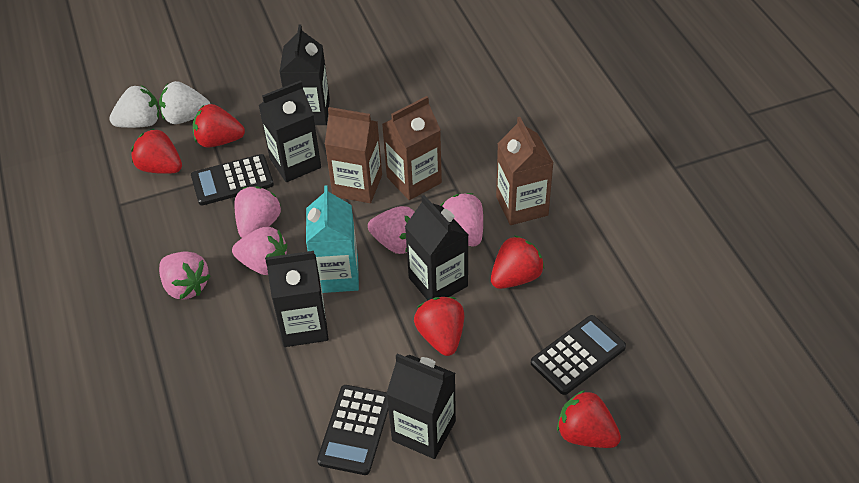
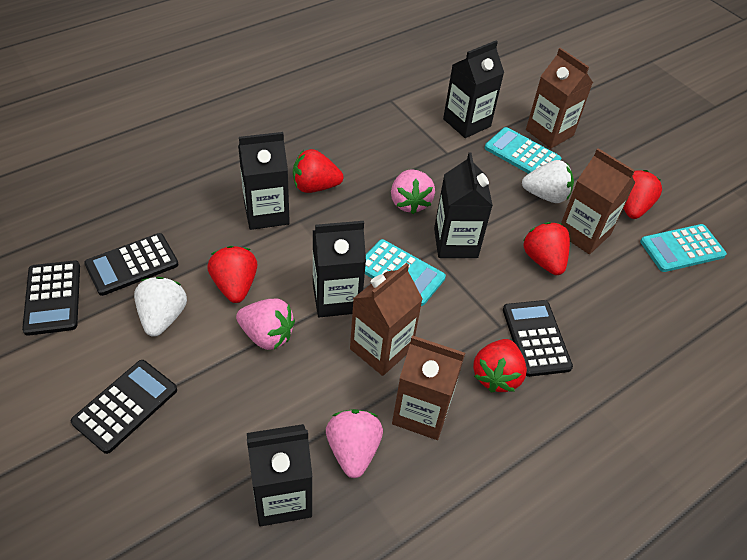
black calculator: 3 -> 4
brown carton: 3 -> 4
pink strawberry: 5 -> 3
turquoise calculator: 0 -> 3
turquoise carton: 1 -> 0

